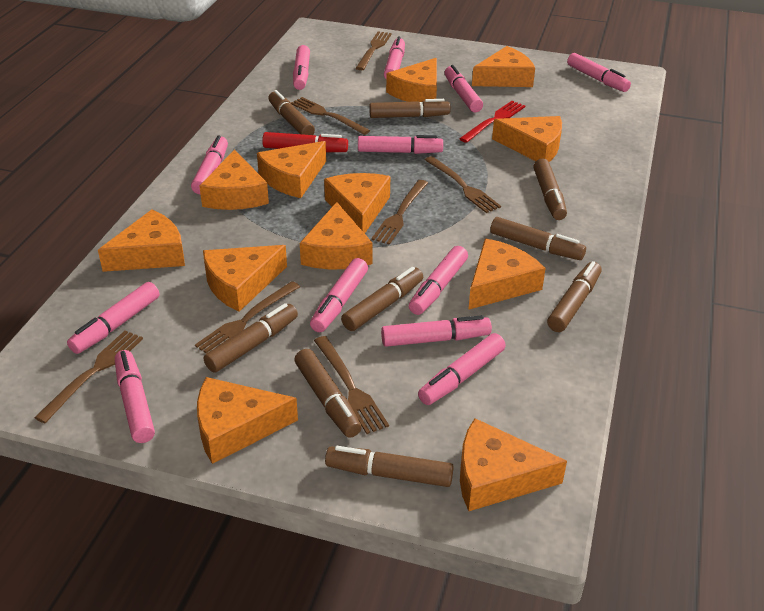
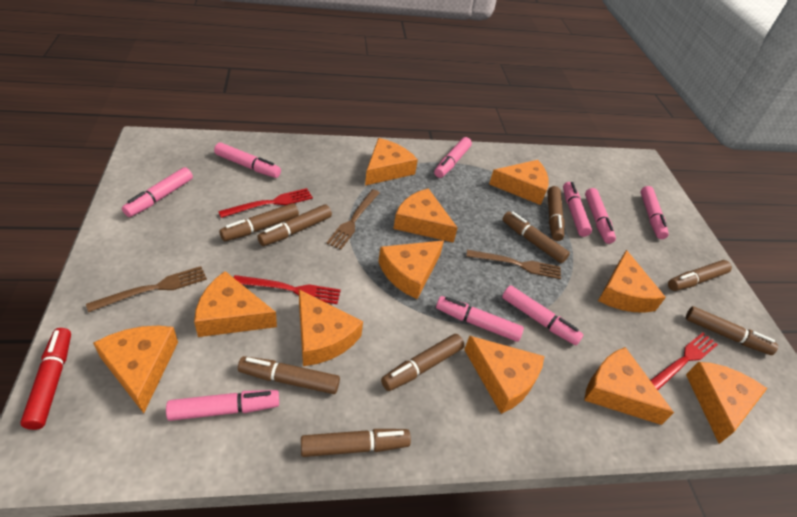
brown fork: 7 -> 3
orange cheese: 12 -> 11
pink marker: 12 -> 9
red fork: 1 -> 3

